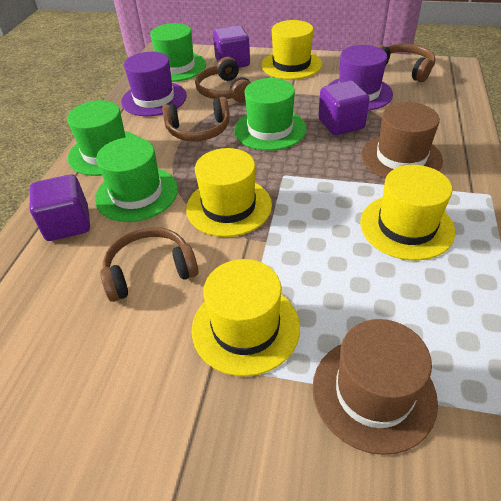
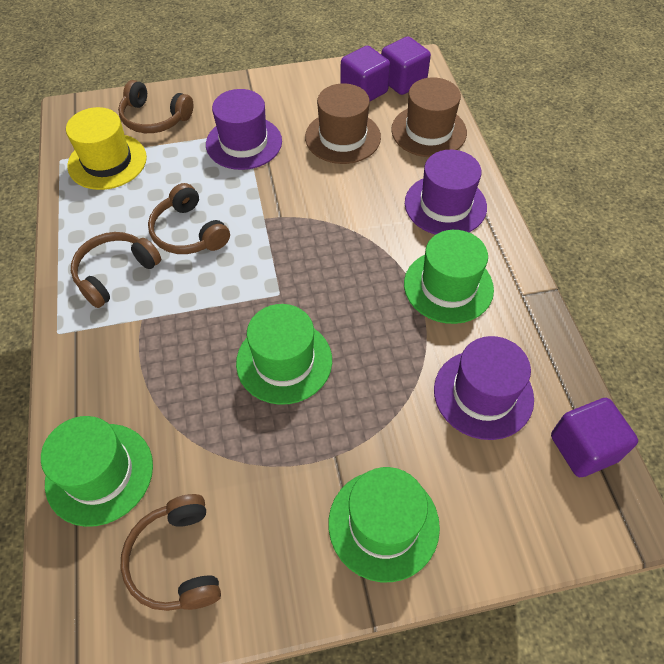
purple hat: 2 -> 3
yellow hat: 4 -> 1

